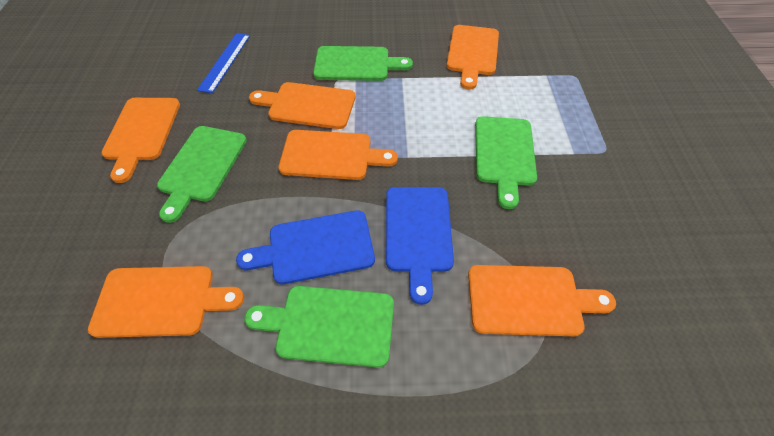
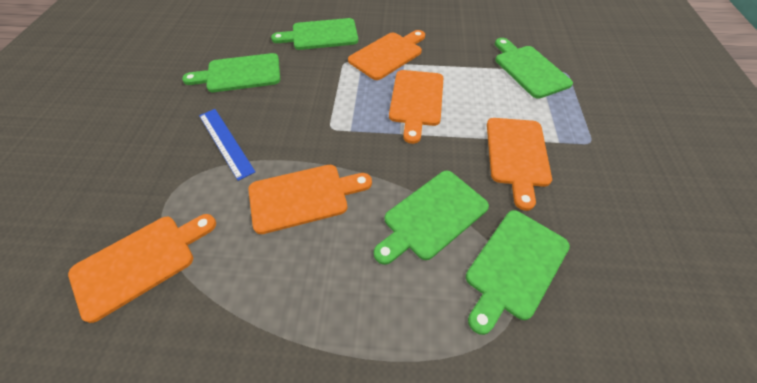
blue cutting board: 2 -> 0
green cutting board: 4 -> 5
orange cutting board: 6 -> 5

